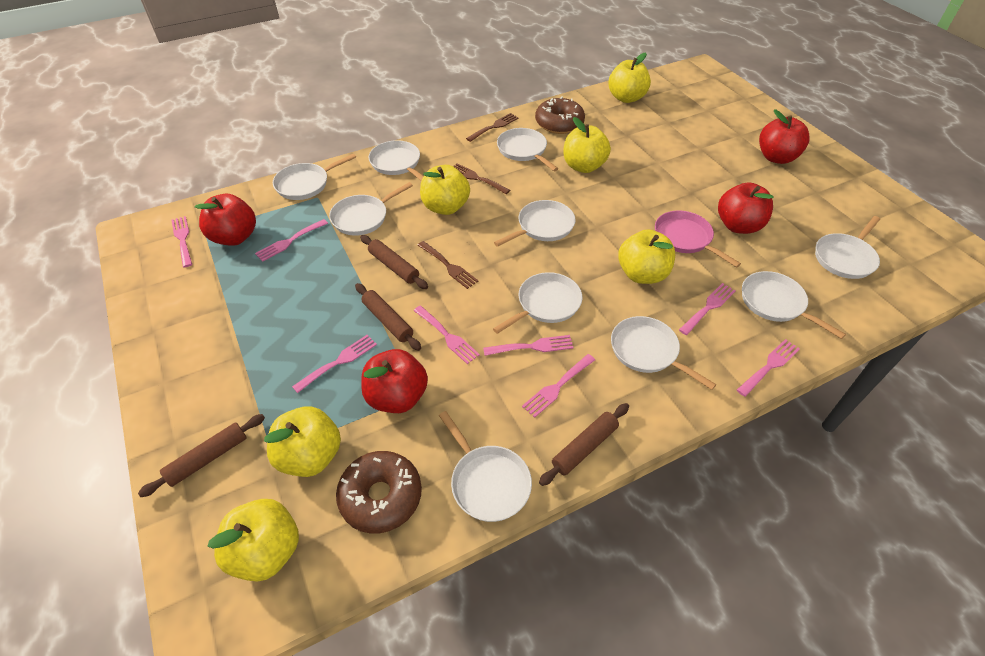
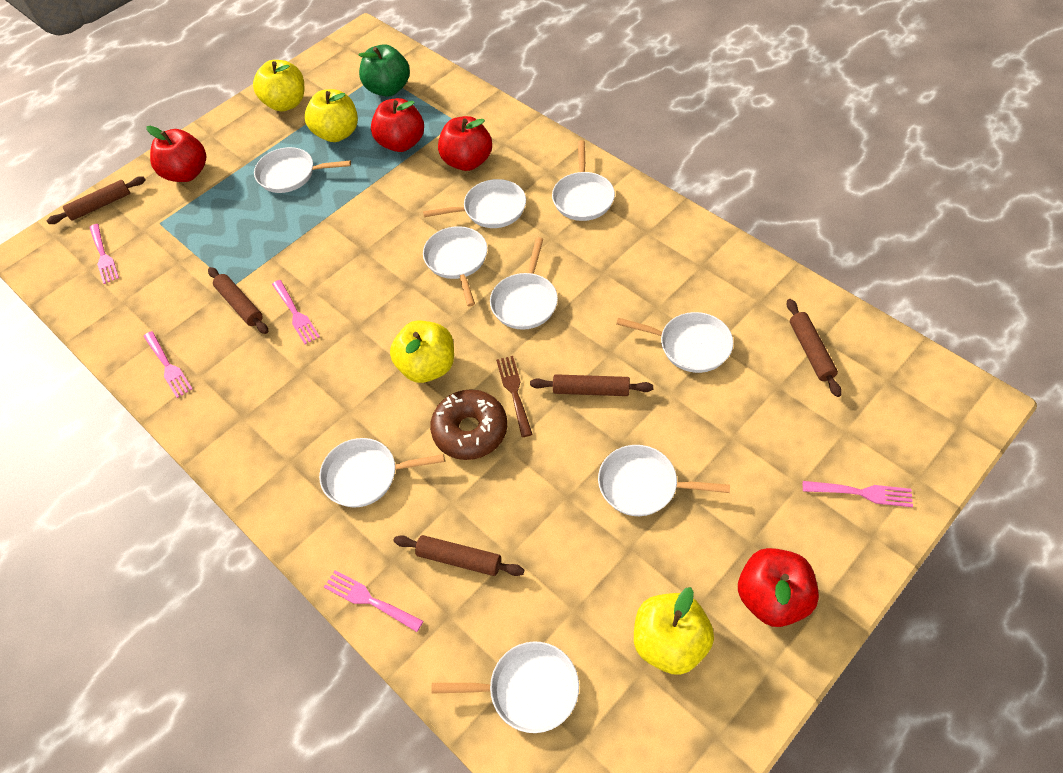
brown donut: 2 -> 1
brown fork: 3 -> 1
brown rolling pin: 4 -> 5
green apple: 0 -> 1
pink fork: 8 -> 5
pink pan: 1 -> 0
white pan: 10 -> 9
yellow apple: 6 -> 4

